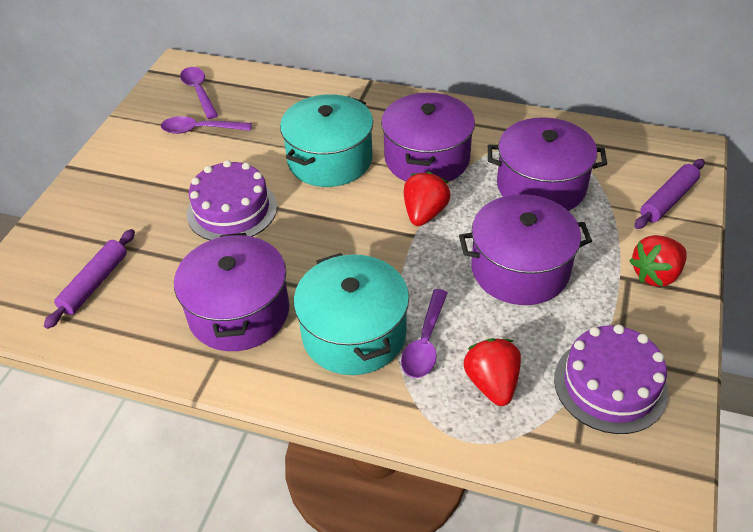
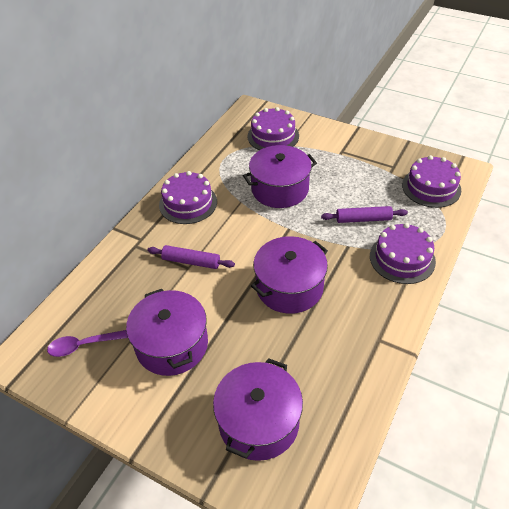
purple cake: 2 -> 4
purple spoon: 3 -> 1
red strawberry: 3 -> 0
turquoise pot: 2 -> 0

